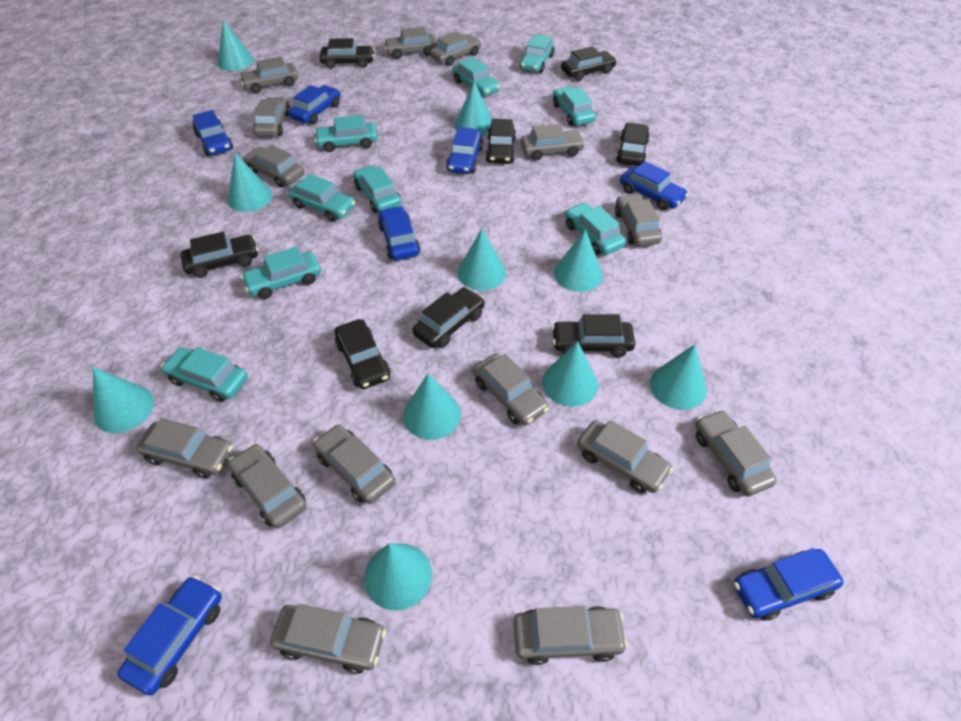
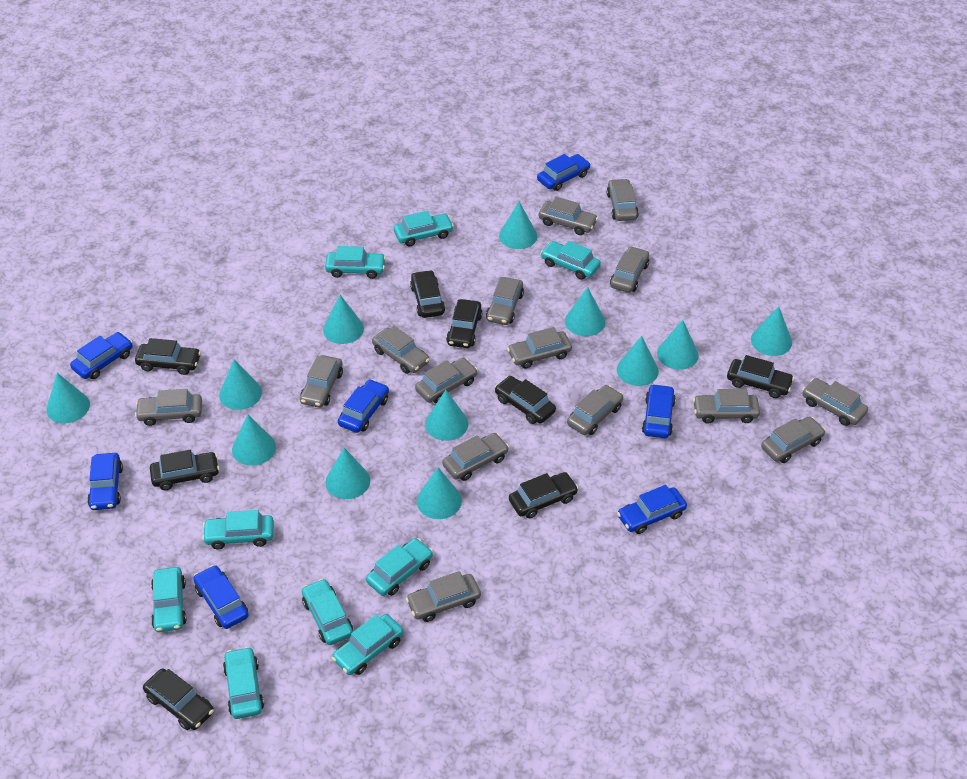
turquoise cone: 10 -> 12

